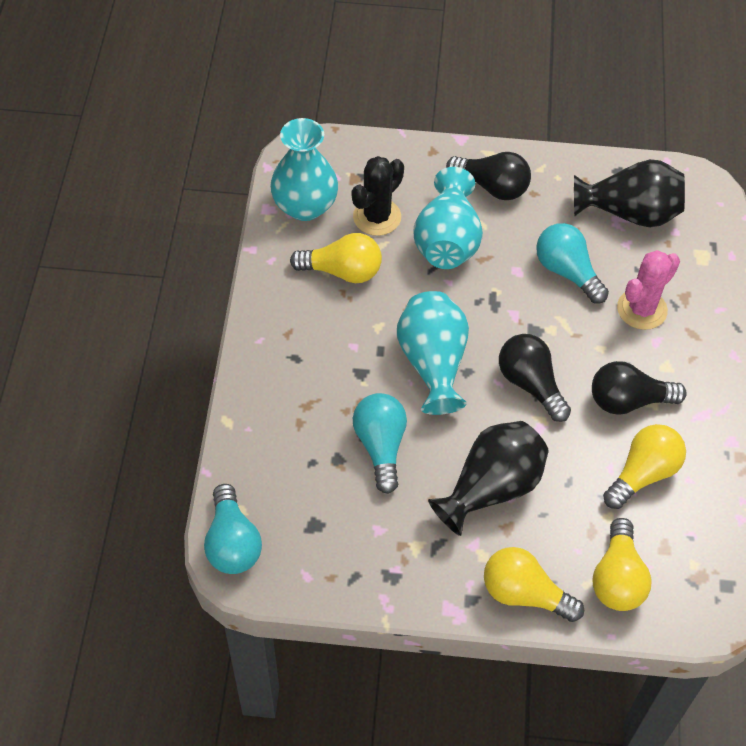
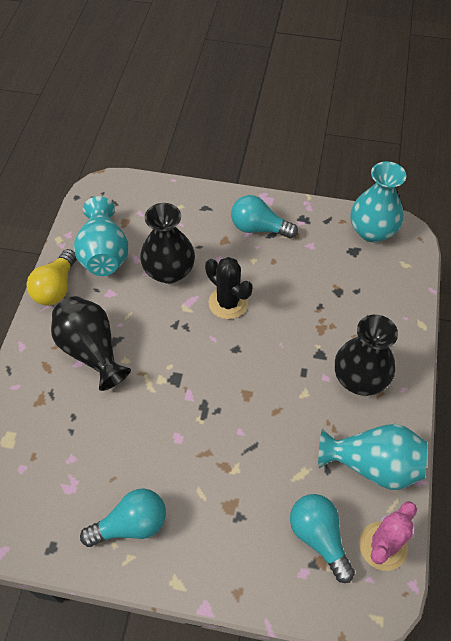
black light bulb: 3 -> 0
black vase: 2 -> 3
yellow light bulb: 4 -> 1

